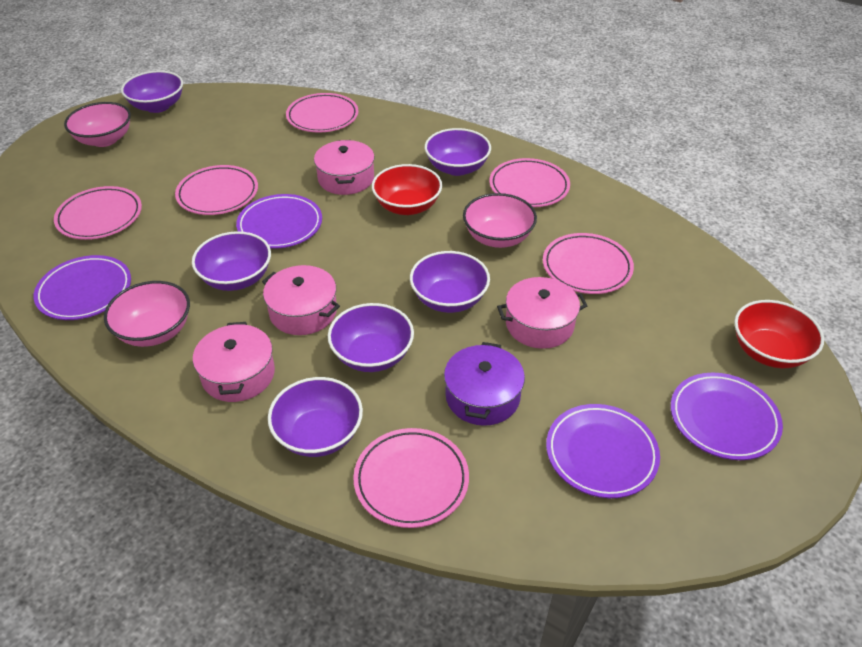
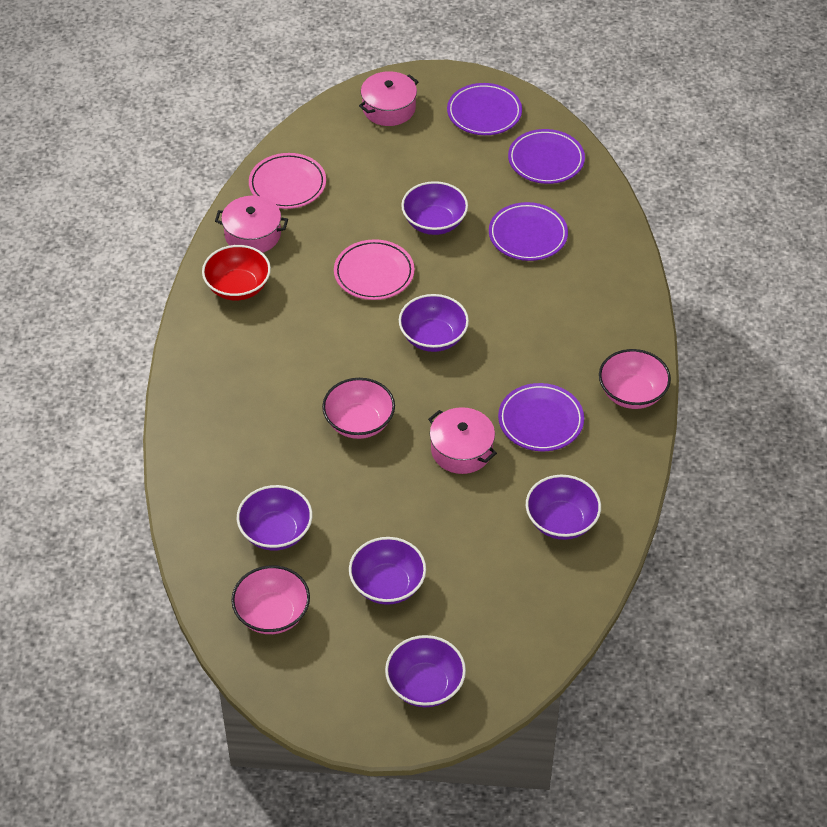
pink plate: 6 -> 2
pink pot: 4 -> 3
purple pot: 1 -> 0
red bowl: 2 -> 1

